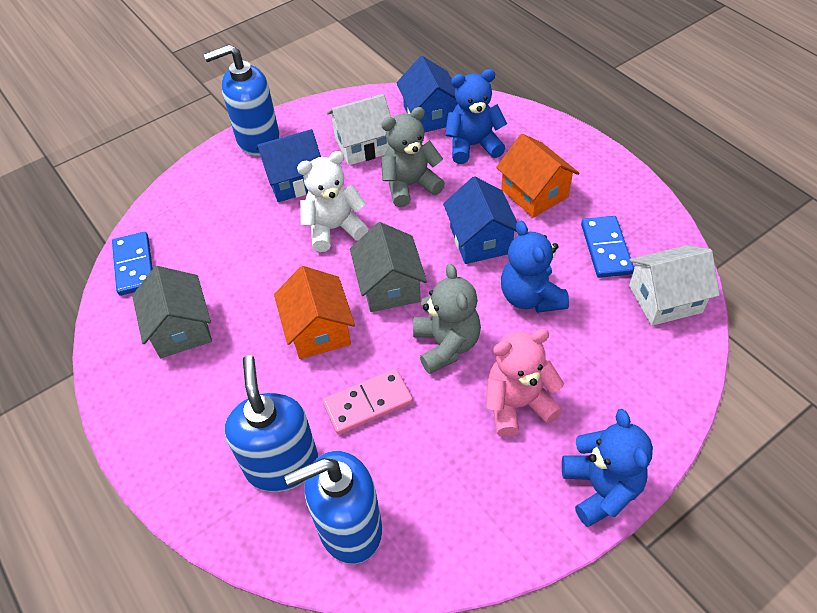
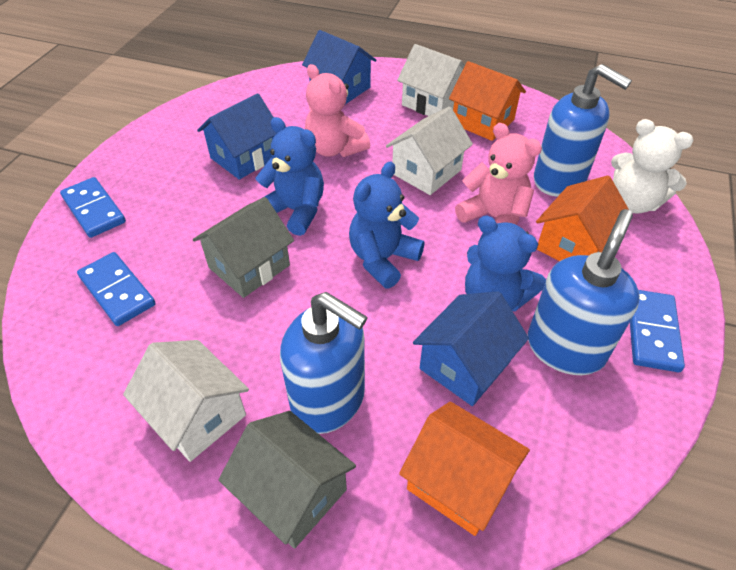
blue domino: 2 -> 3
grey teddy bear: 2 -> 0
orange house: 2 -> 3
pink domino: 1 -> 0
pink teddy bear: 1 -> 2
white house: 2 -> 3

